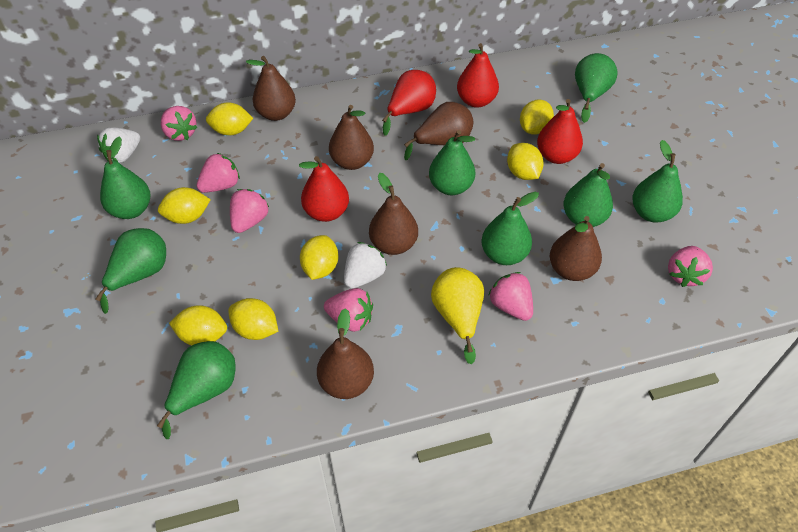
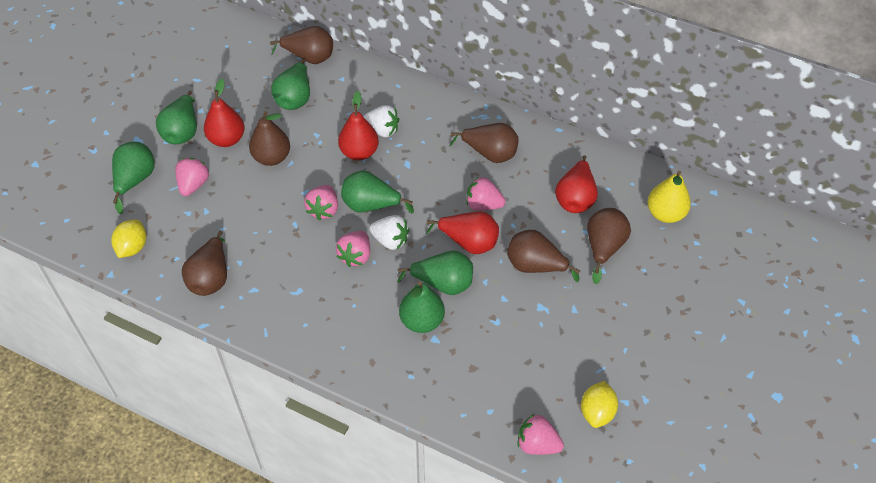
green pear: 8 -> 6
pink strawberry: 6 -> 5
yellow lemon: 7 -> 2

